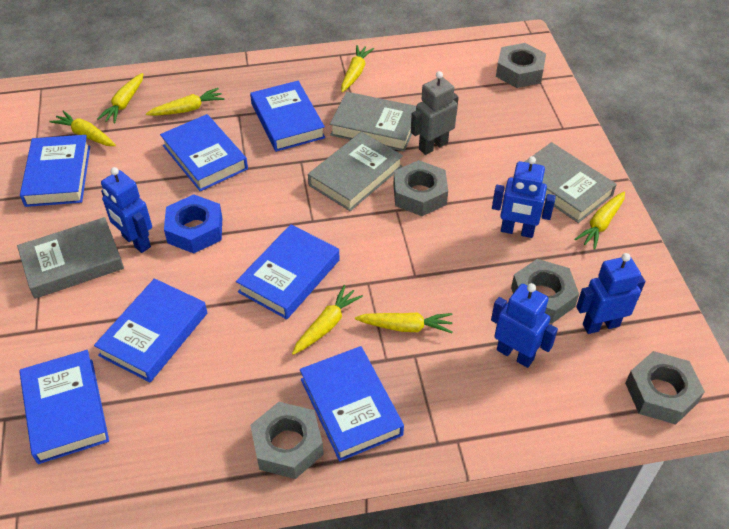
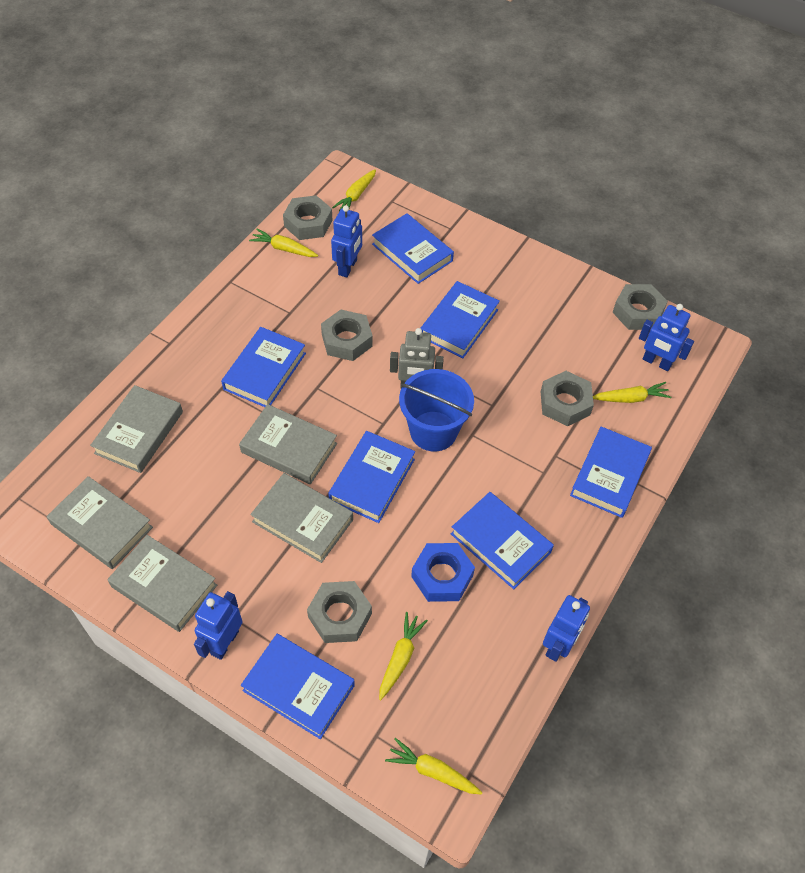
blue bucket: 0 -> 1
grey book: 4 -> 5
yellow carrot: 7 -> 5

